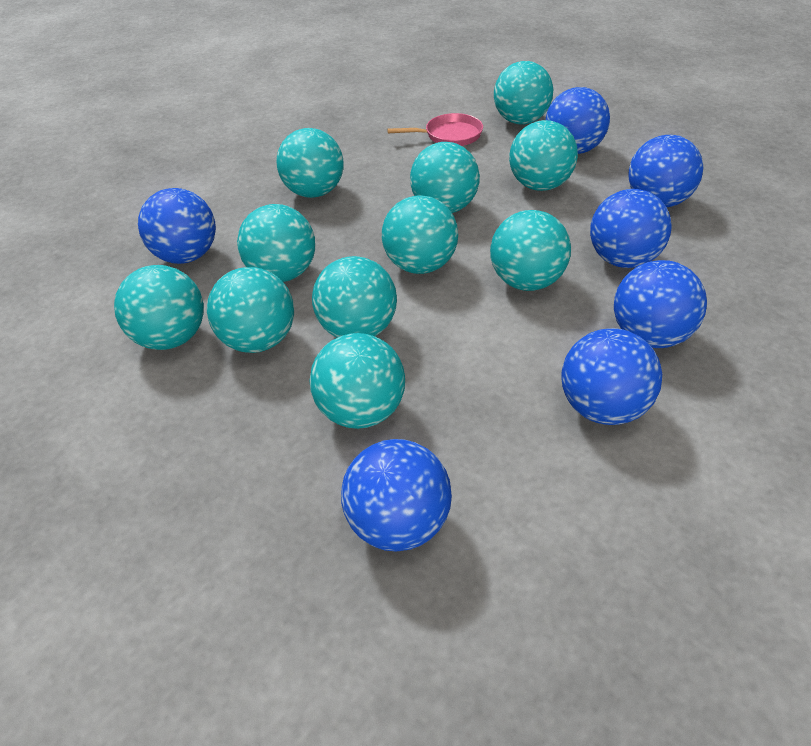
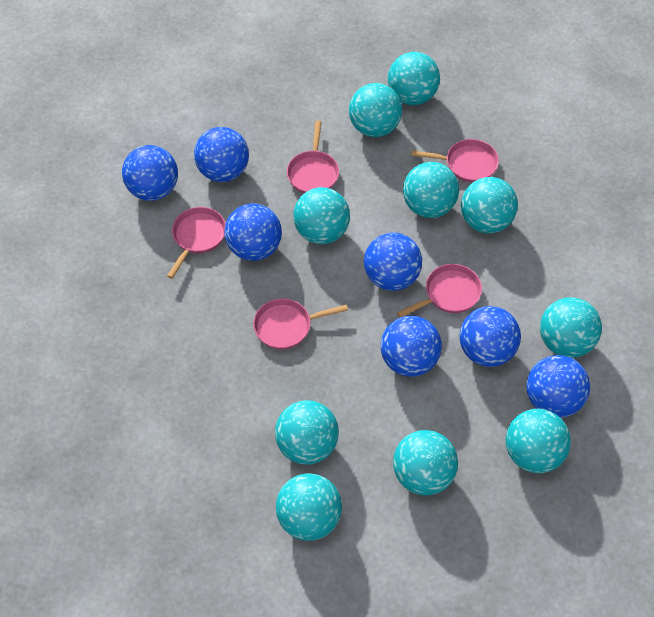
pink pan: 1 -> 5
turquoise ball: 11 -> 10

